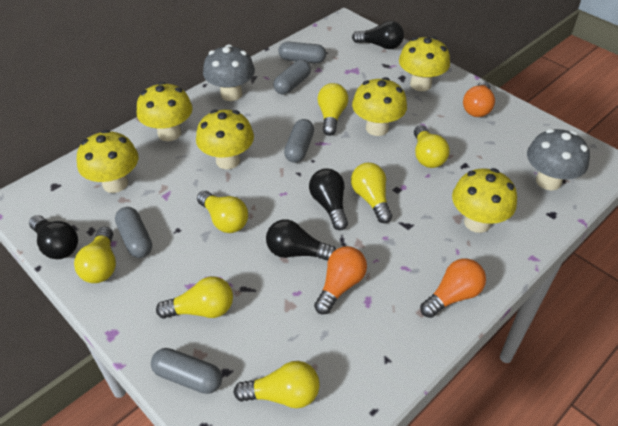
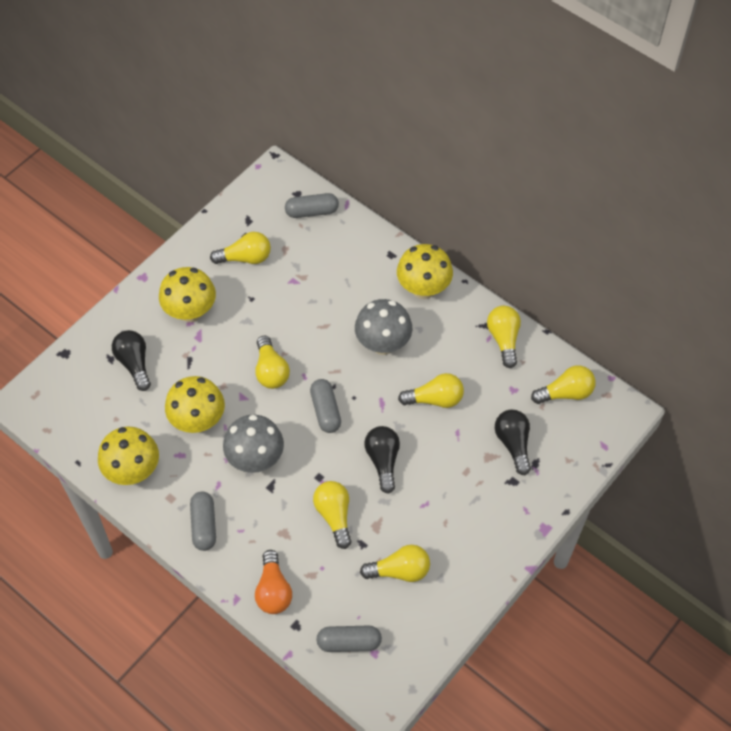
black light bulb: 4 -> 3
grey capsule: 5 -> 4
orange light bulb: 3 -> 1
yellow mushroom: 6 -> 4

